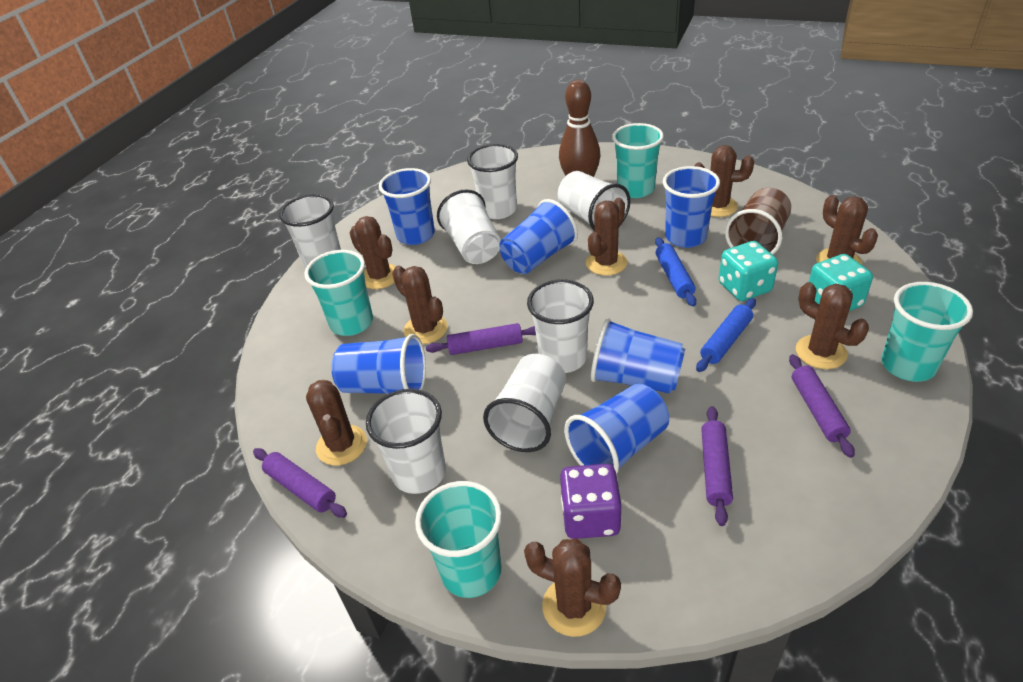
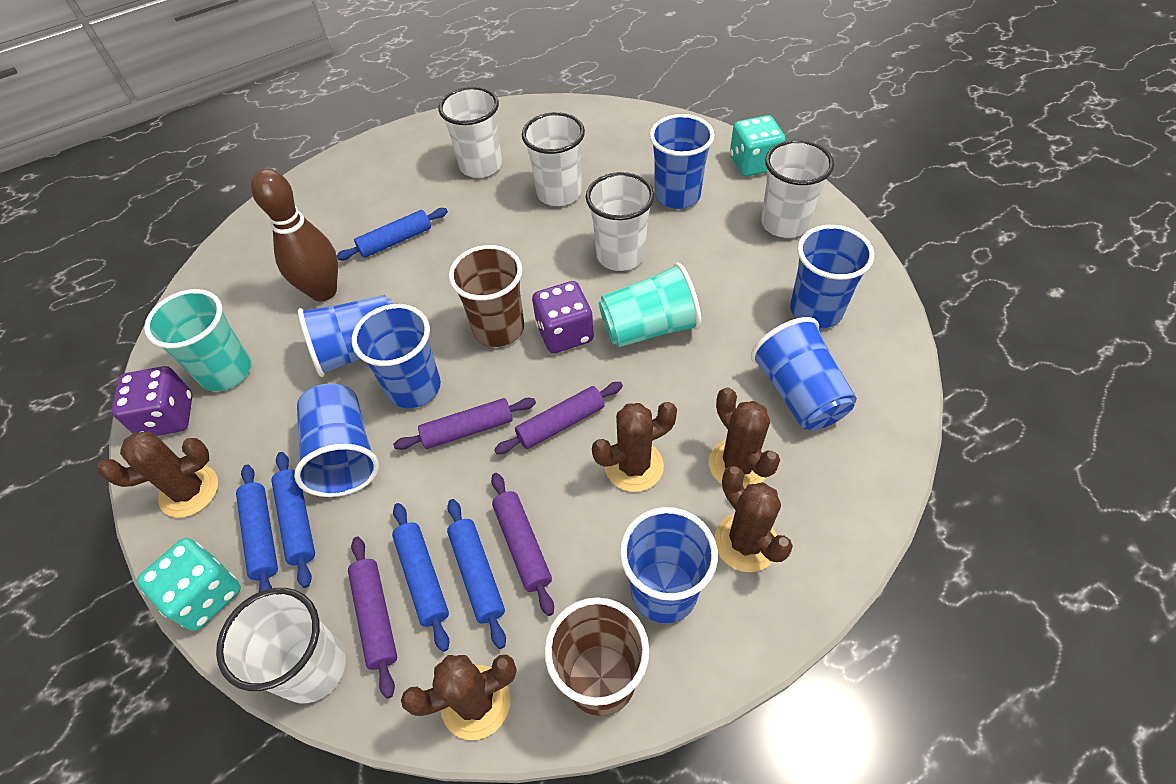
blue cup: 6 -> 7
blue rolling pin: 2 -> 5
brown cactus: 8 -> 5
brown cup: 1 -> 2
purple dice: 1 -> 2
turquoise cup: 4 -> 2
white cup: 7 -> 5

